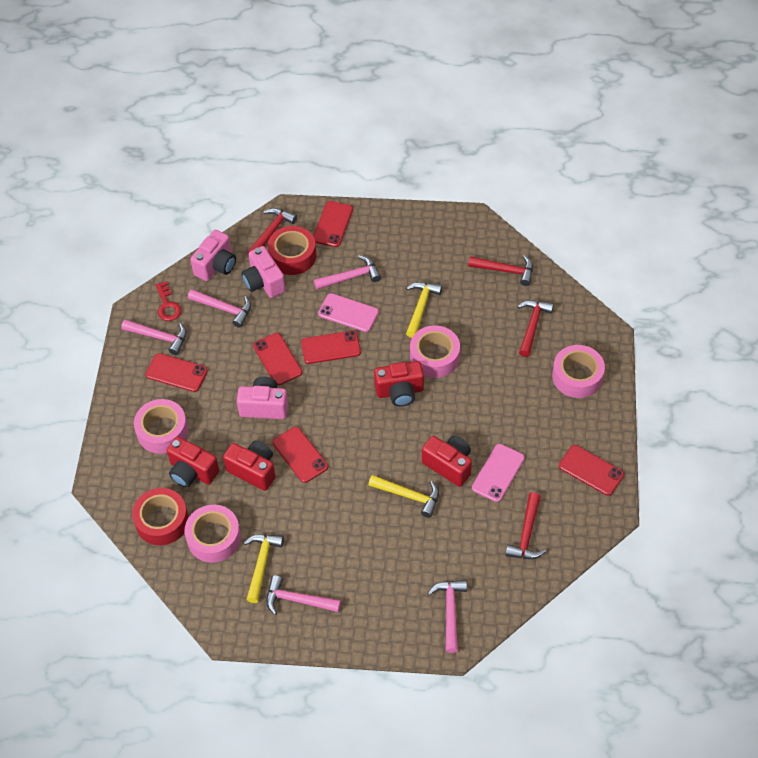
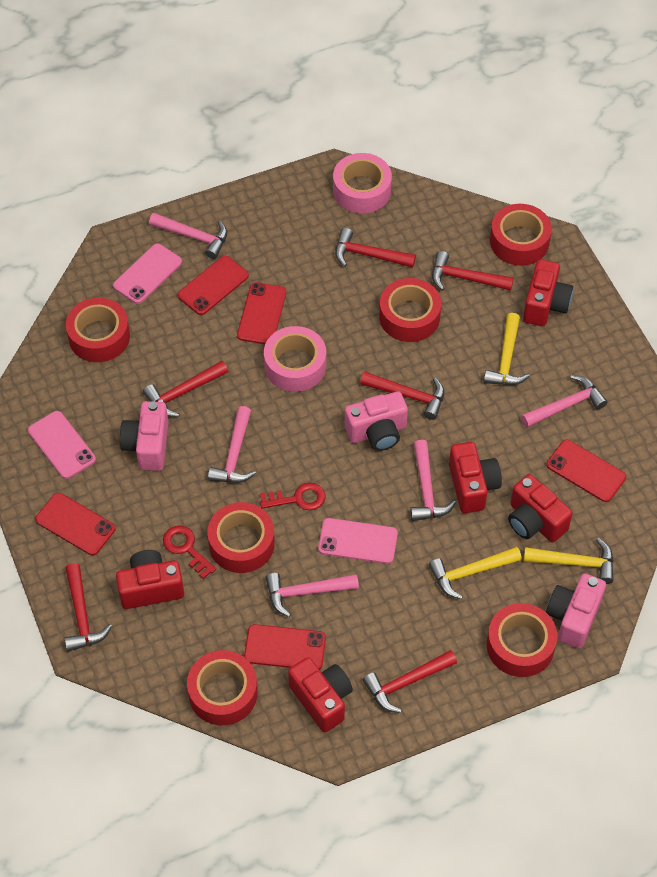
pink phone: 2 -> 3
pink tape: 4 -> 2
red camera: 4 -> 5
red hammer: 4 -> 6
red key: 1 -> 2
red phone: 6 -> 5
red tape: 2 -> 6

